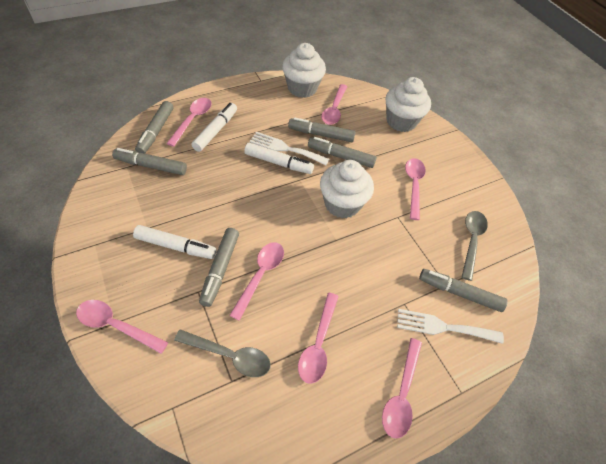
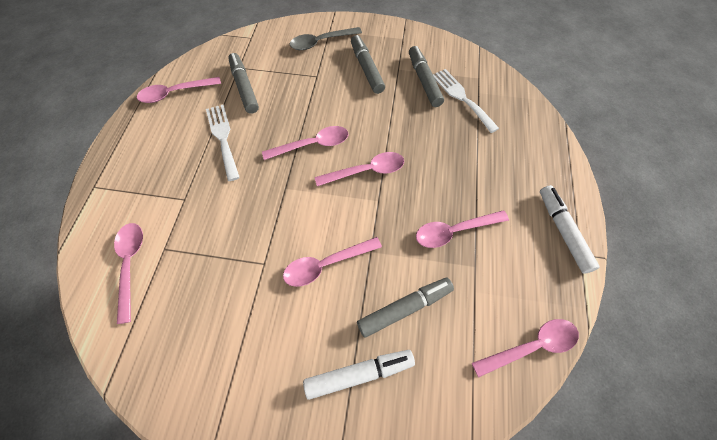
grey marker: 6 -> 4
grey spoon: 2 -> 1
white cupcake: 3 -> 0
white marker: 3 -> 2

